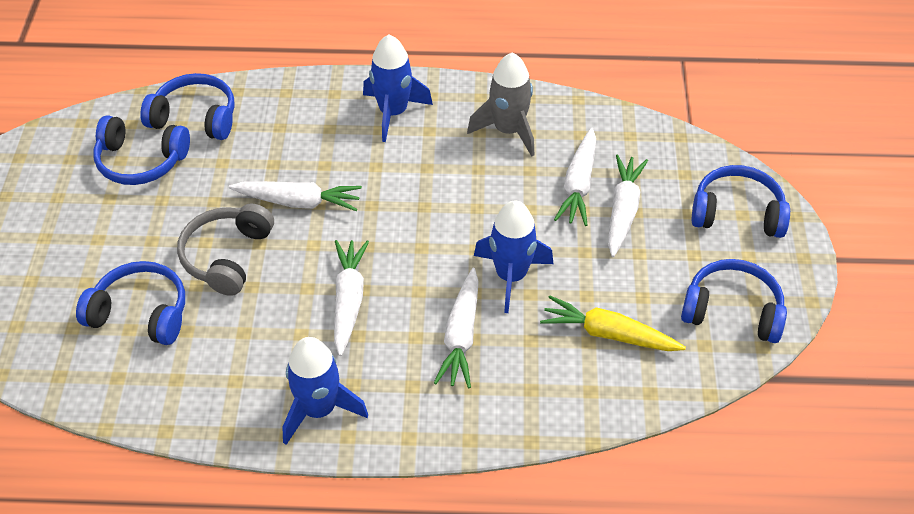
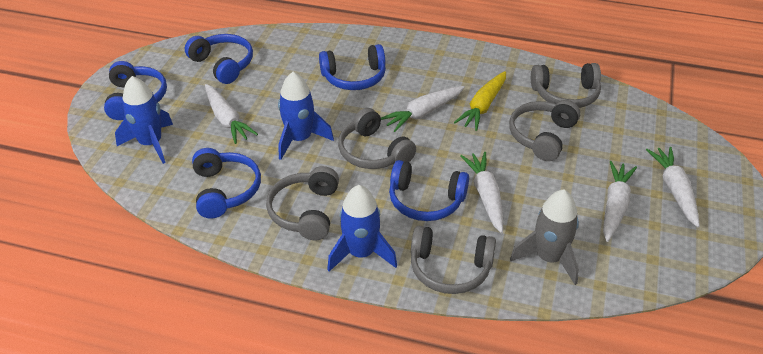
grey headphones: 1 -> 5

